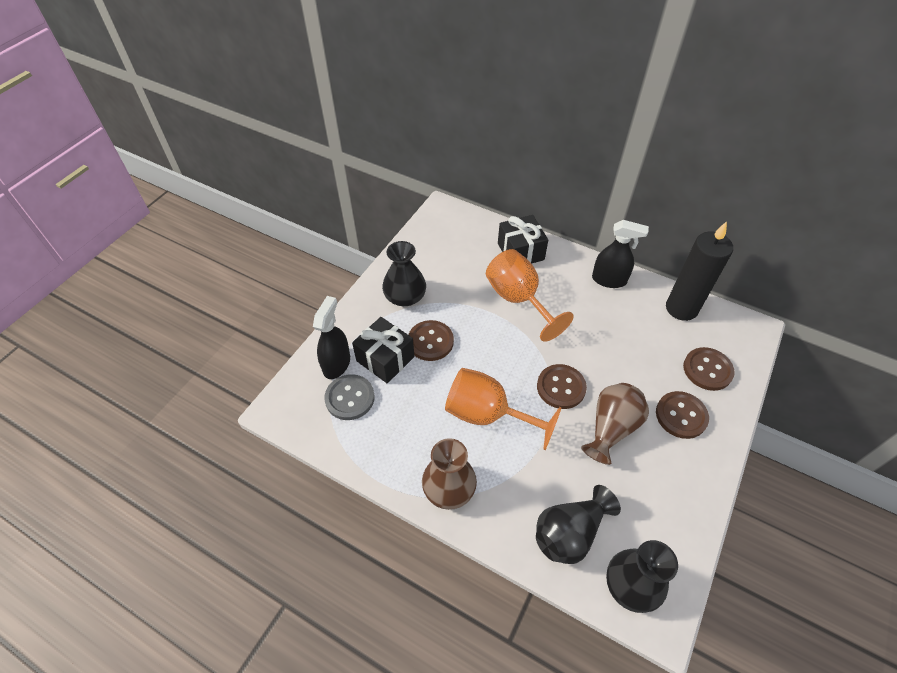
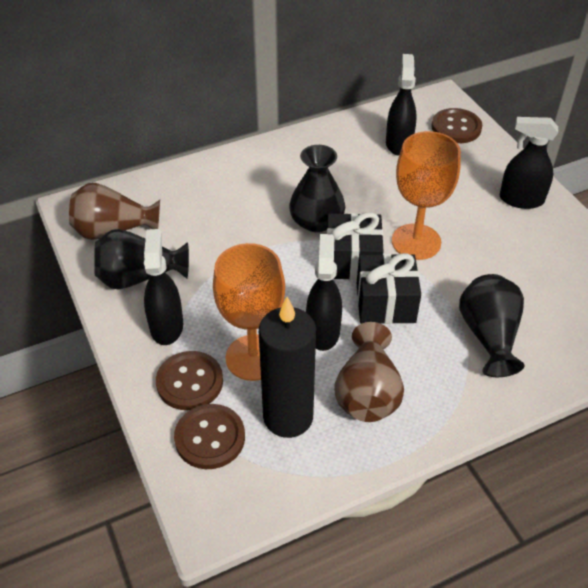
black spray bottle: 2 -> 4
brown button: 4 -> 3
grey button: 1 -> 0

